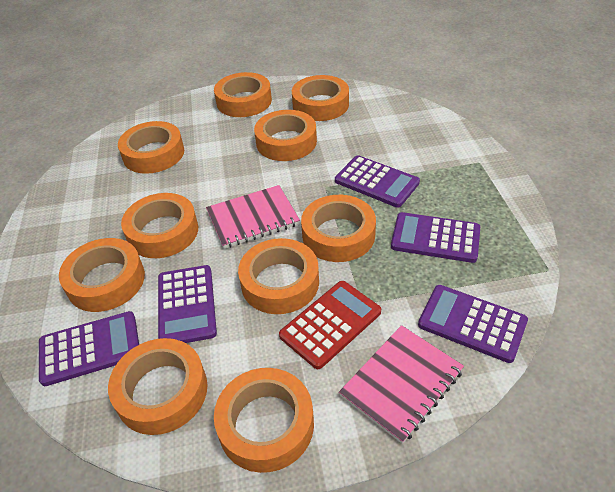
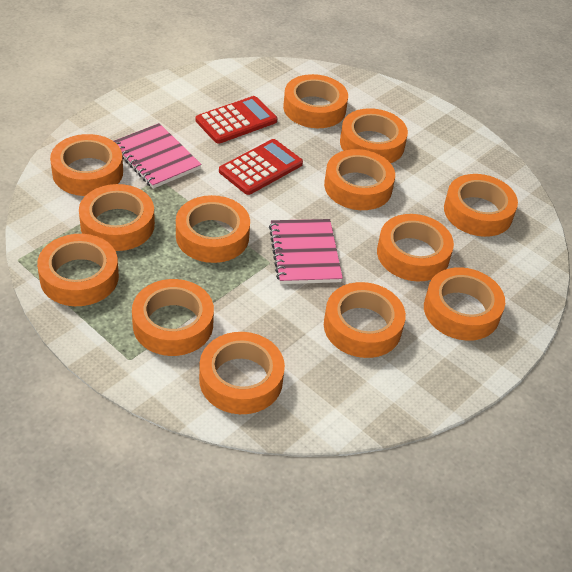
orange tape: 10 -> 13
purple calculator: 5 -> 0
red calculator: 1 -> 2

